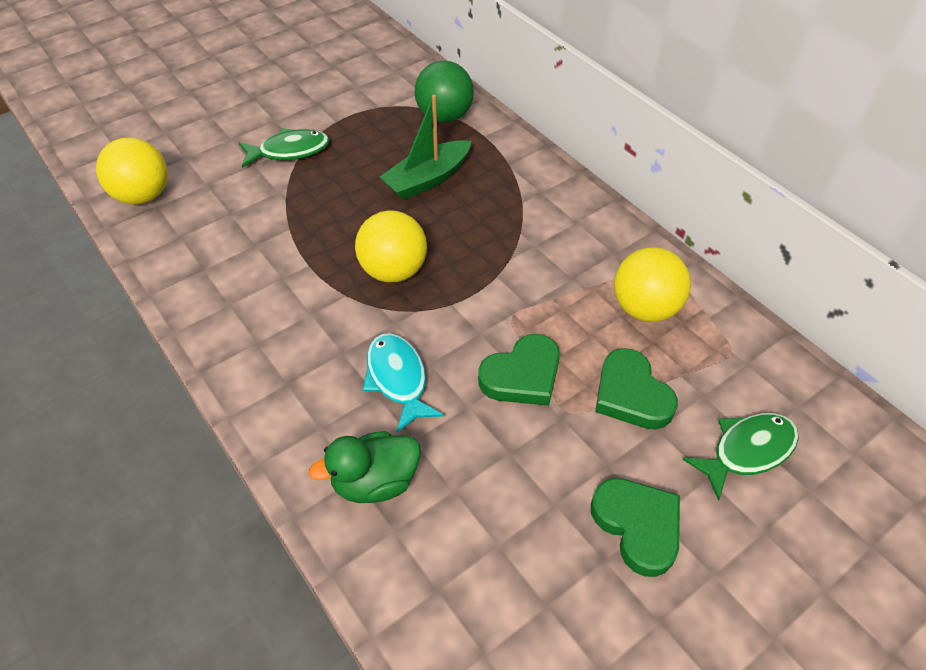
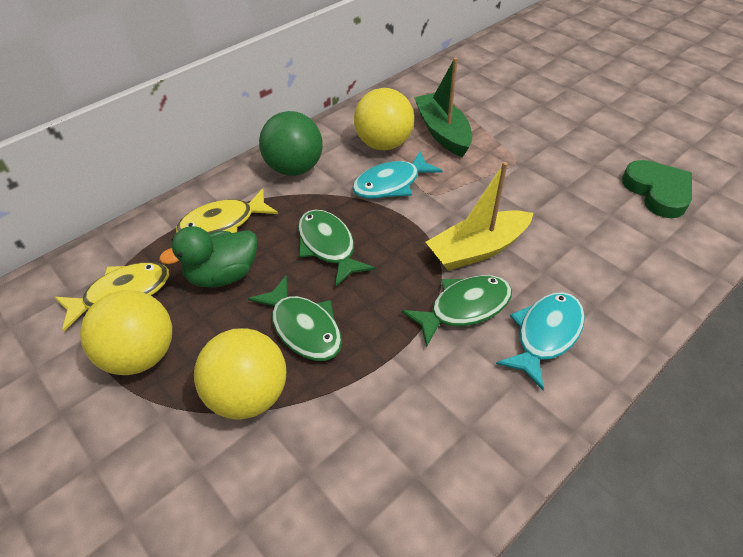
green fish: 2 -> 3
green heart: 3 -> 1
turquoise fish: 1 -> 2
yellow boat: 0 -> 1
yellow fish: 0 -> 2

